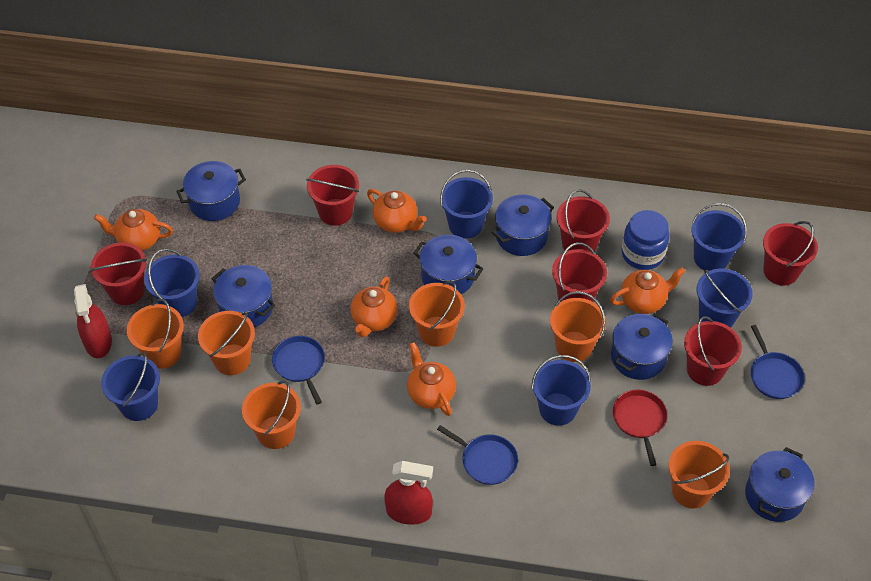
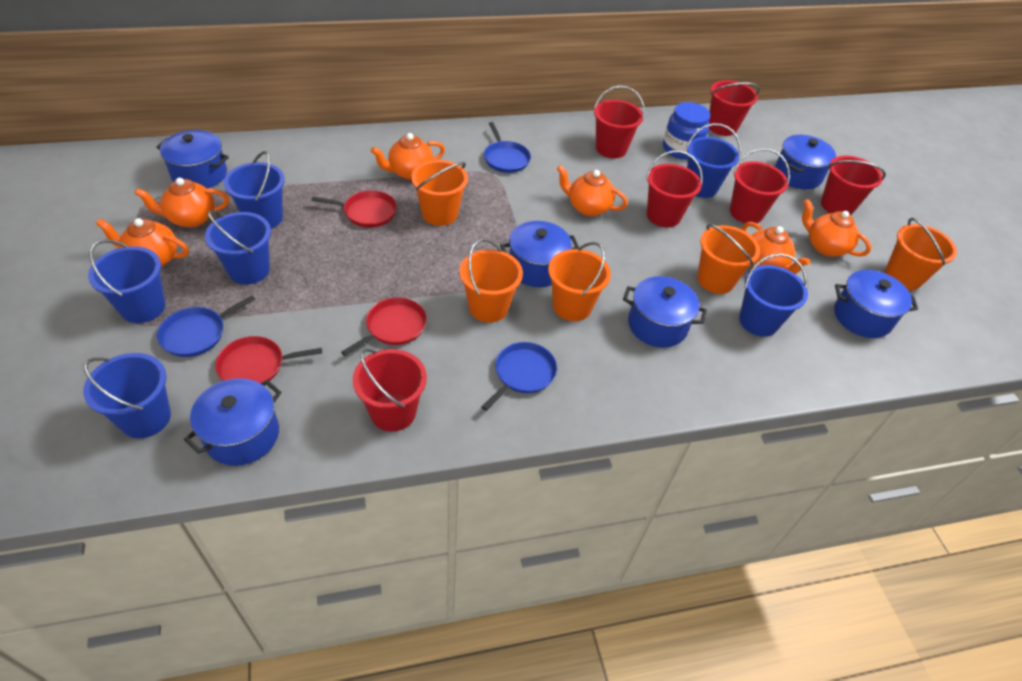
orange bucket: 6 -> 5
orange teapot: 5 -> 6
red pan: 1 -> 3
red spray bottle: 2 -> 0

